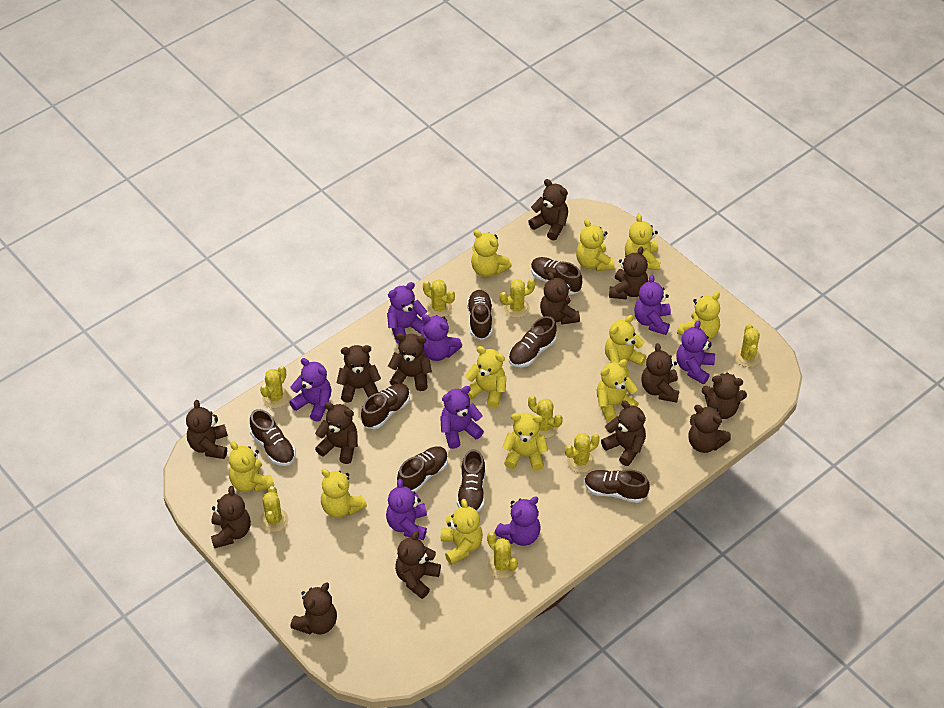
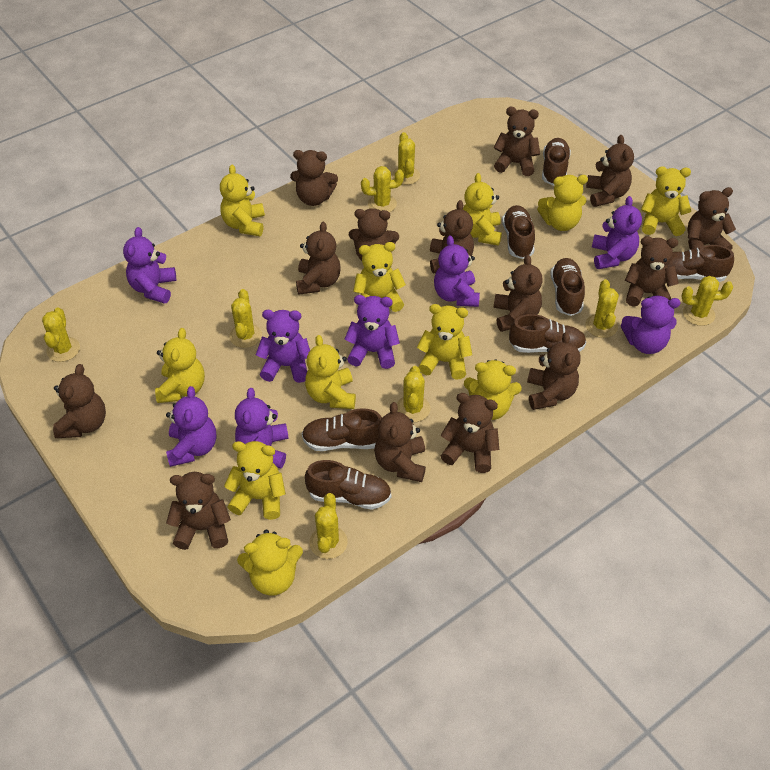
brown shoe: 8 -> 7

